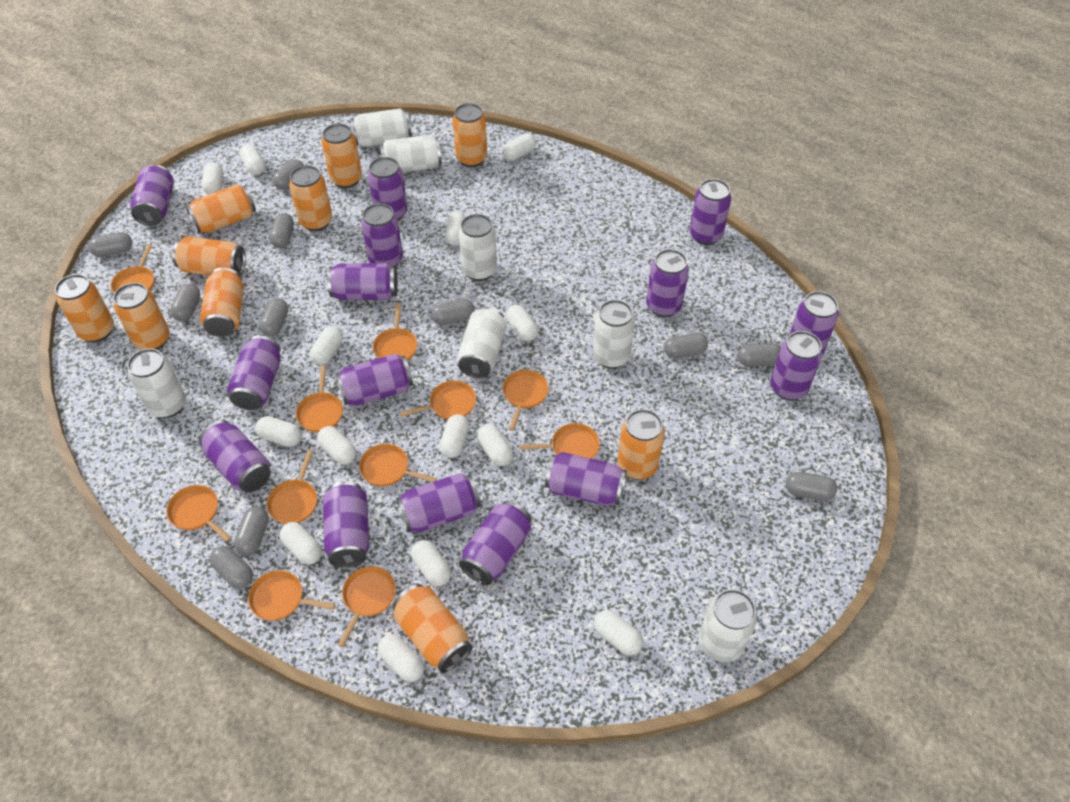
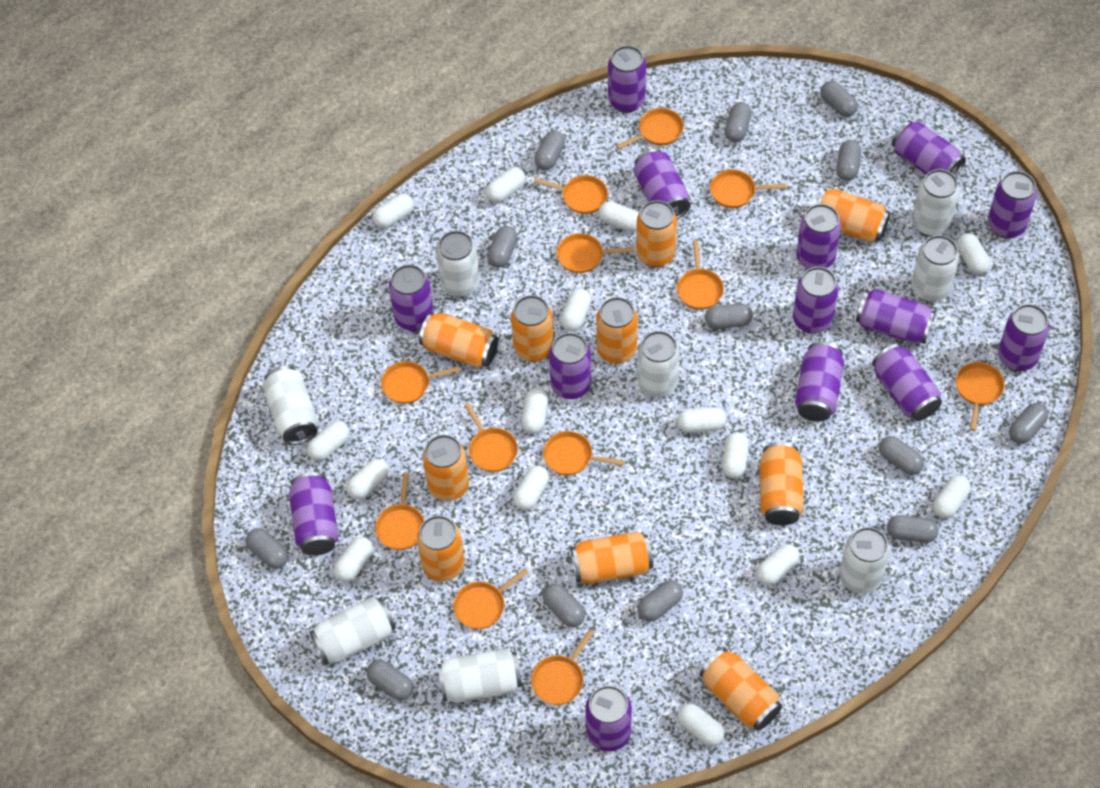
grey capsule: 11 -> 13
orange pan: 11 -> 12
purple can: 15 -> 14
white can: 7 -> 8
white capsule: 14 -> 15

